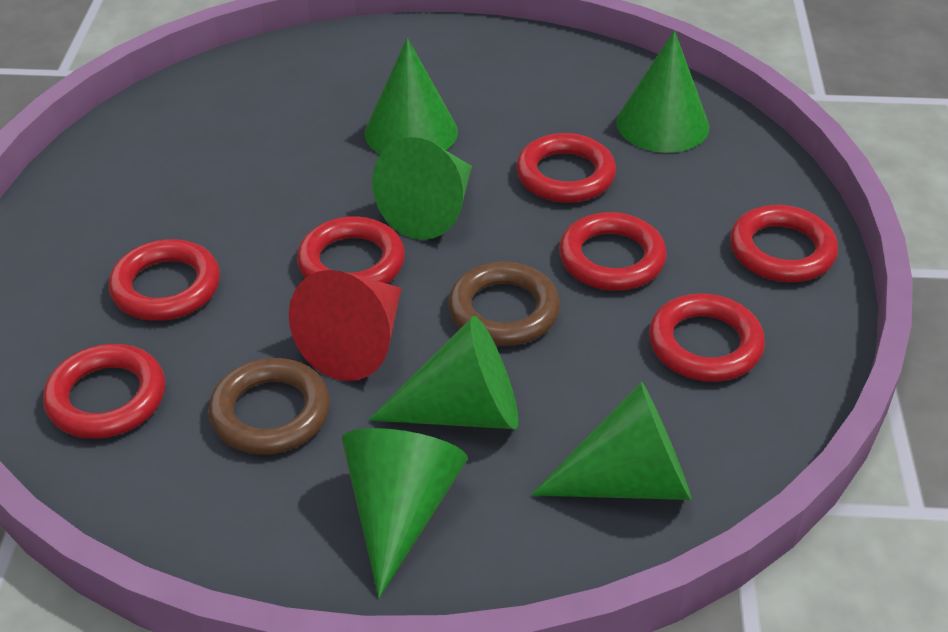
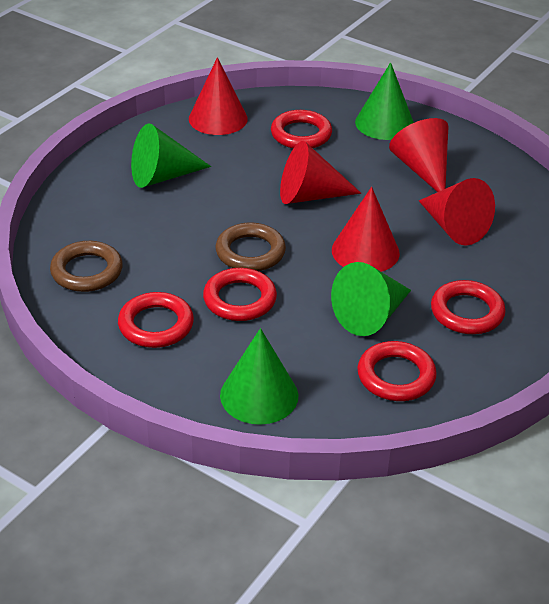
green cone: 6 -> 4
red cone: 1 -> 5
red ring: 7 -> 5

